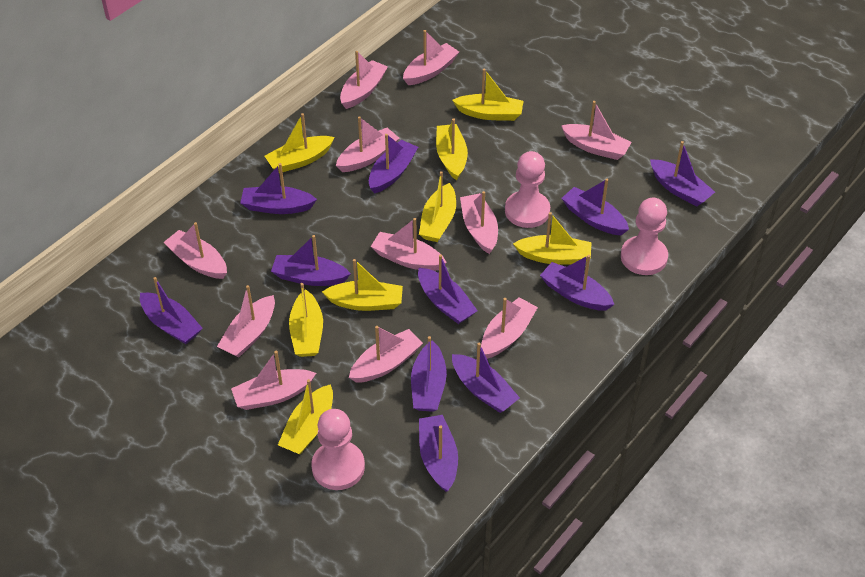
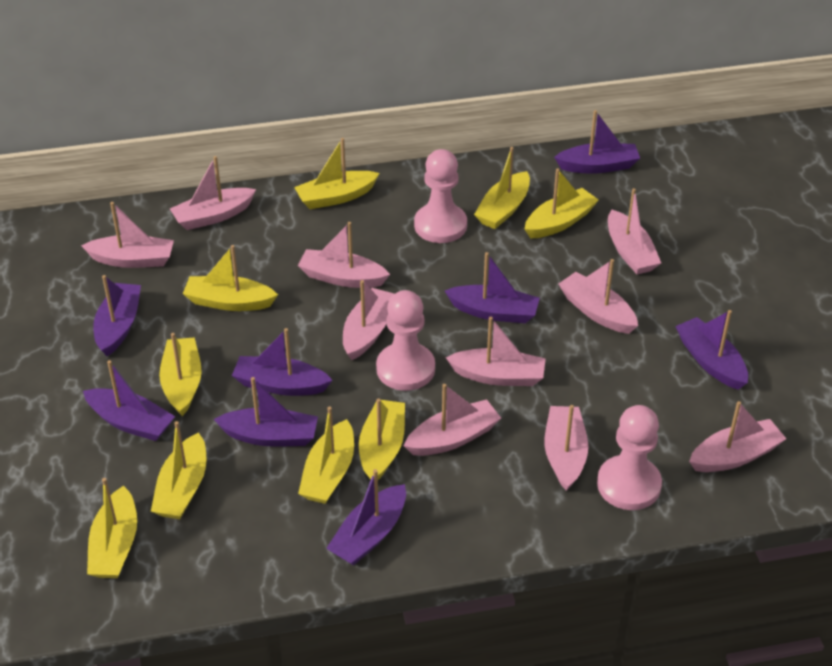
pink boat: 11 -> 10
purple boat: 11 -> 8
yellow boat: 8 -> 9

